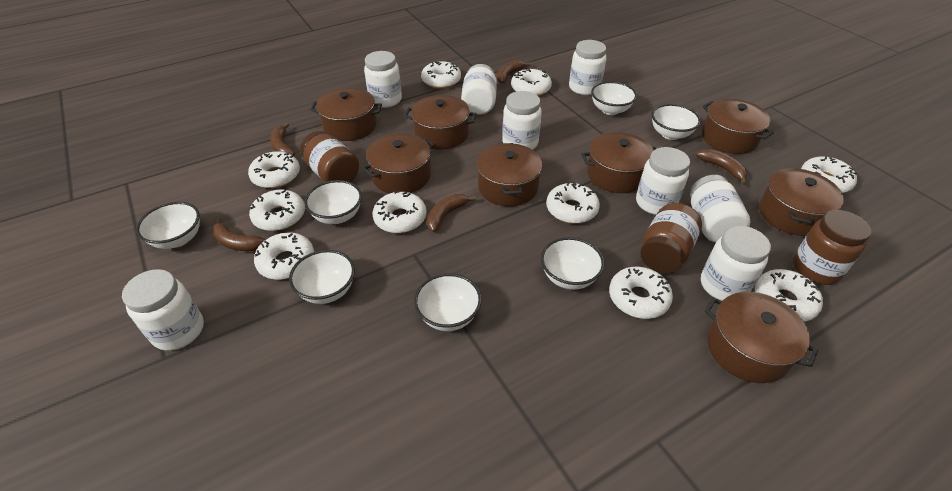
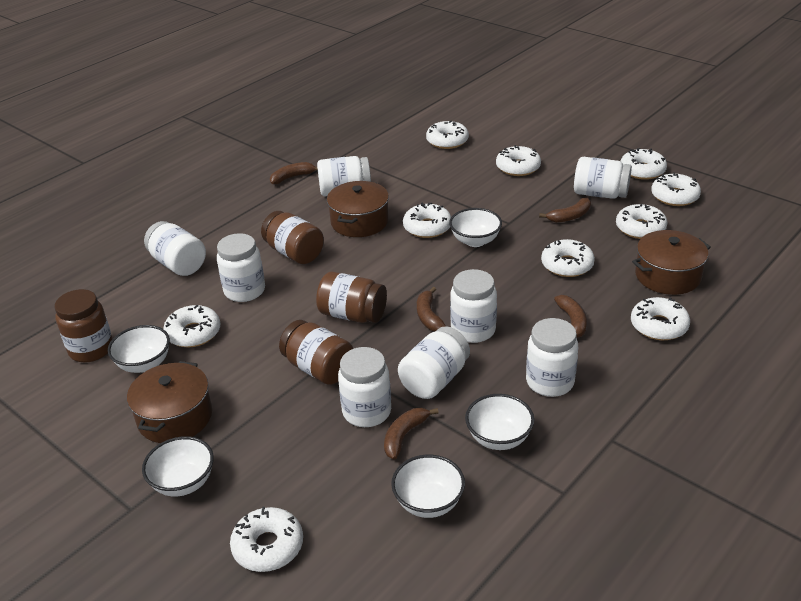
brown jar: 3 -> 4
brown pot: 8 -> 3
white bowl: 7 -> 5

